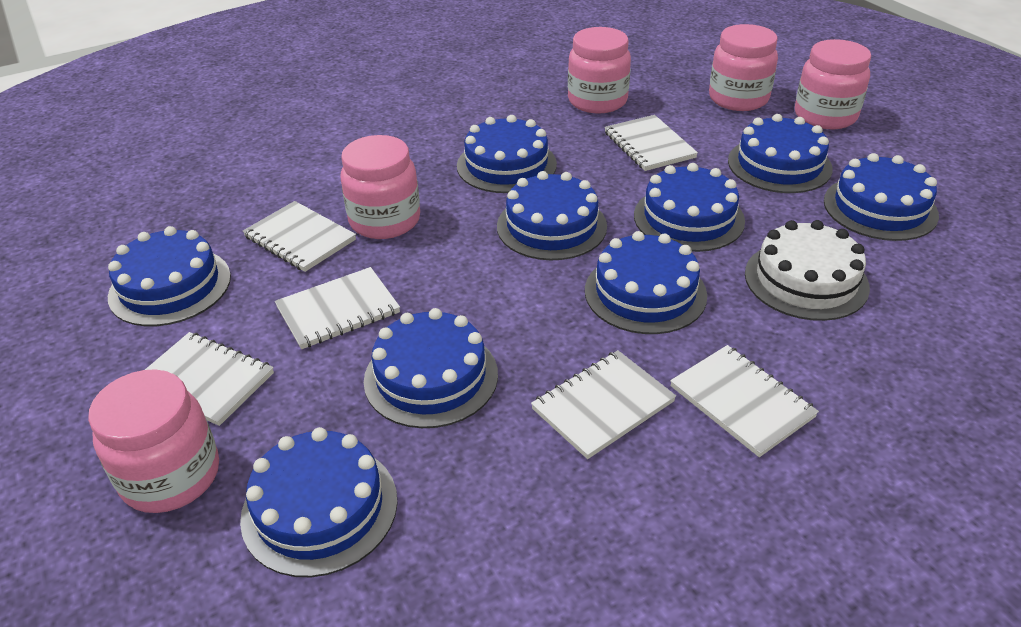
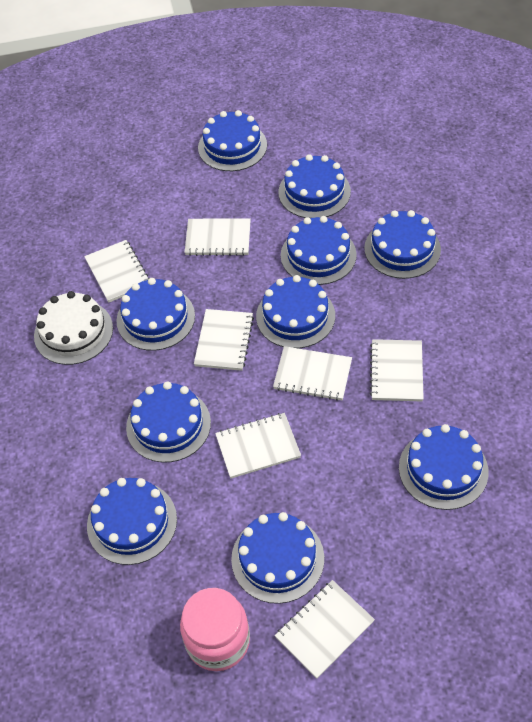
blue cake: 9 -> 10
pink jar: 5 -> 1
white notebook: 6 -> 7

